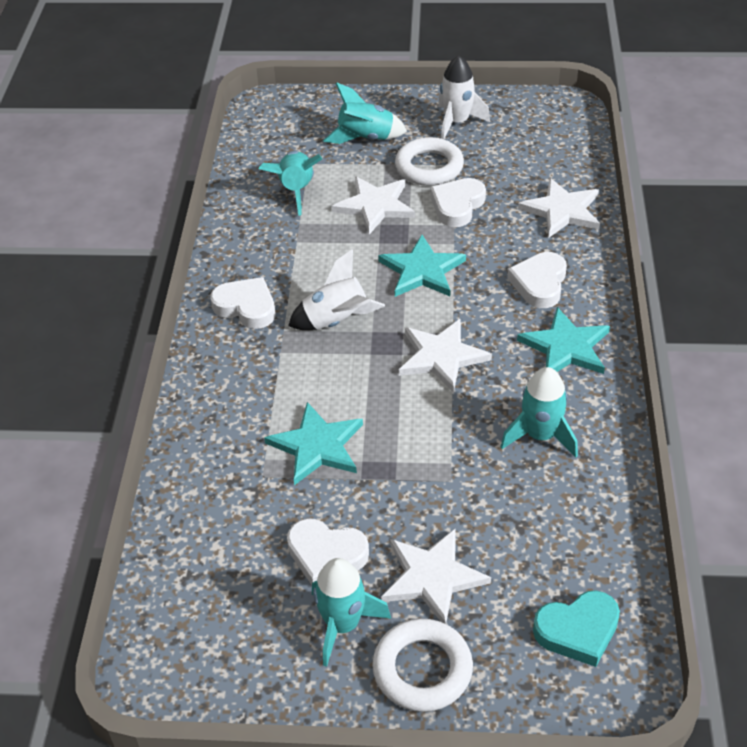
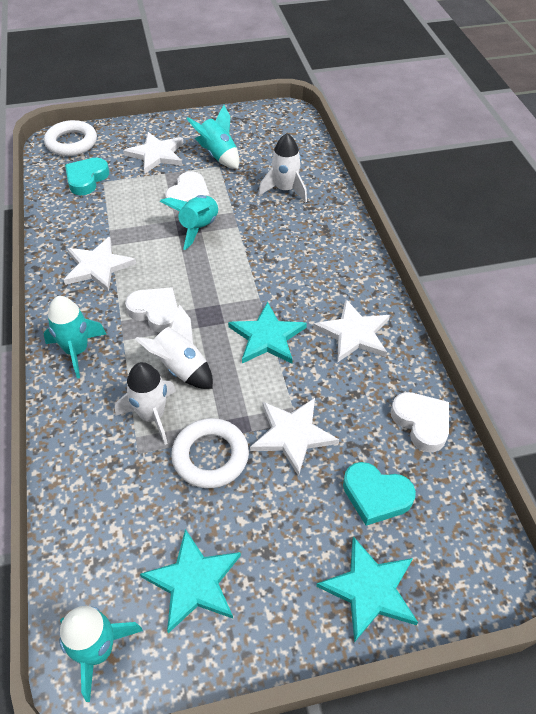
turquoise heart: 1 -> 2
white heart: 4 -> 3
white rocket: 2 -> 3

